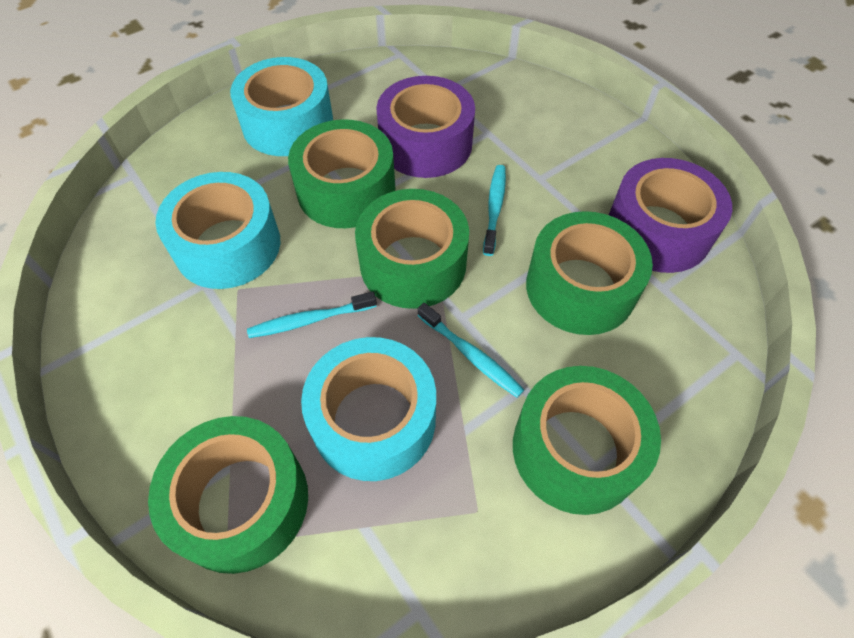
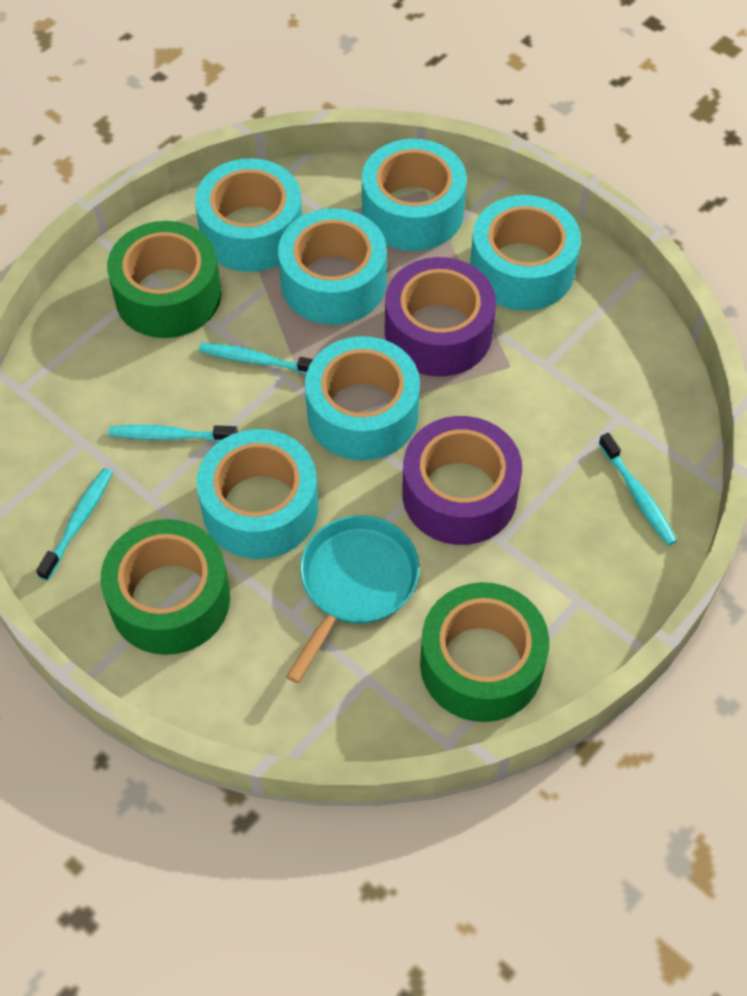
green tape: 5 -> 3
turquoise pan: 0 -> 1
turquoise tape: 3 -> 6
turquoise toothbrush: 3 -> 4

